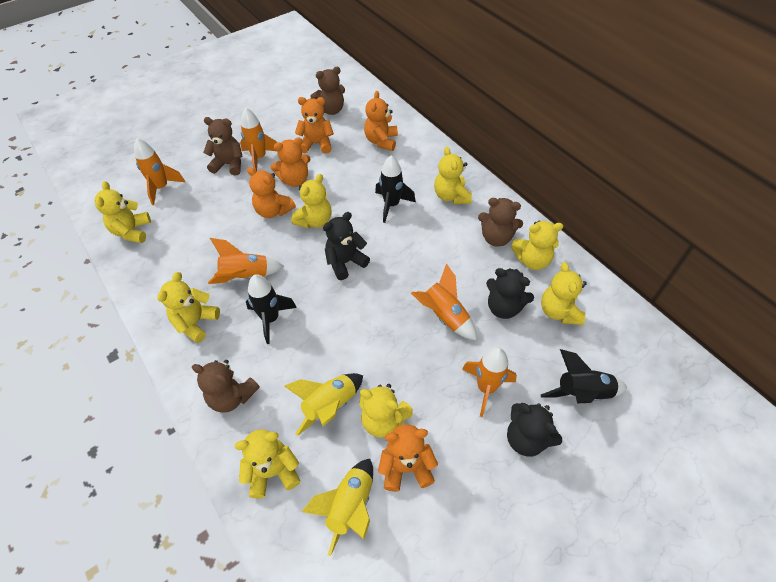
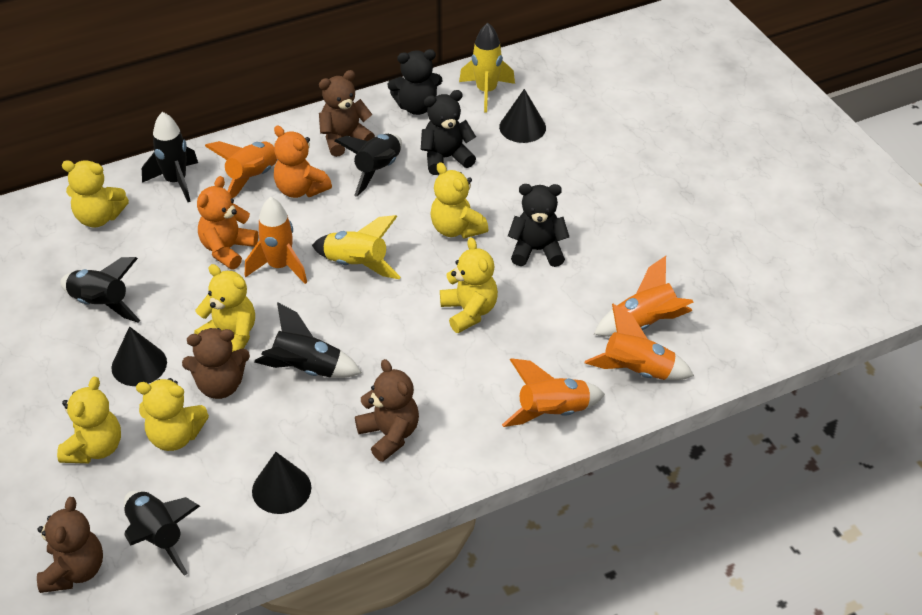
black cone: 0 -> 3
black rocket: 3 -> 5
orange teddy bear: 5 -> 2
yellow teddy bear: 8 -> 6

